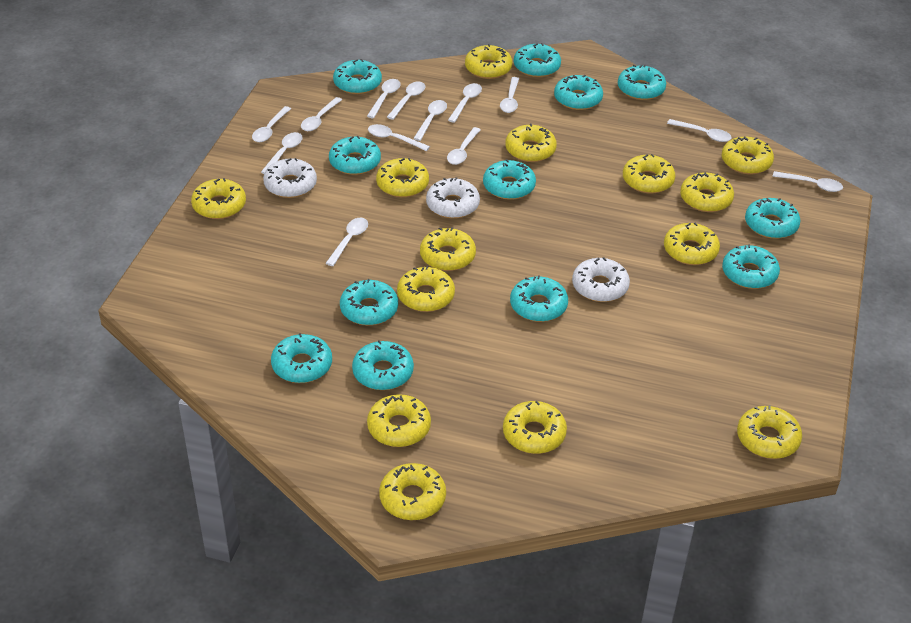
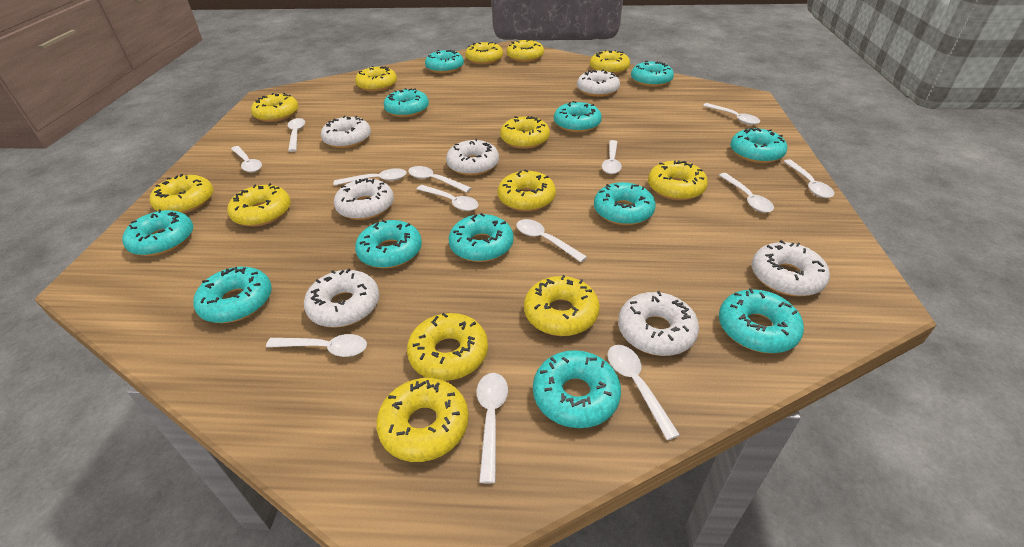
white donut: 3 -> 7
yellow donut: 14 -> 13

